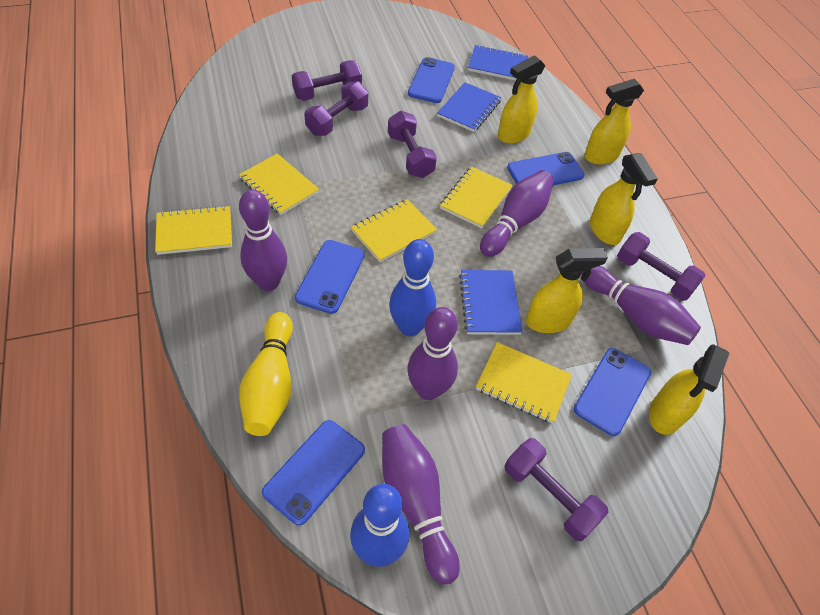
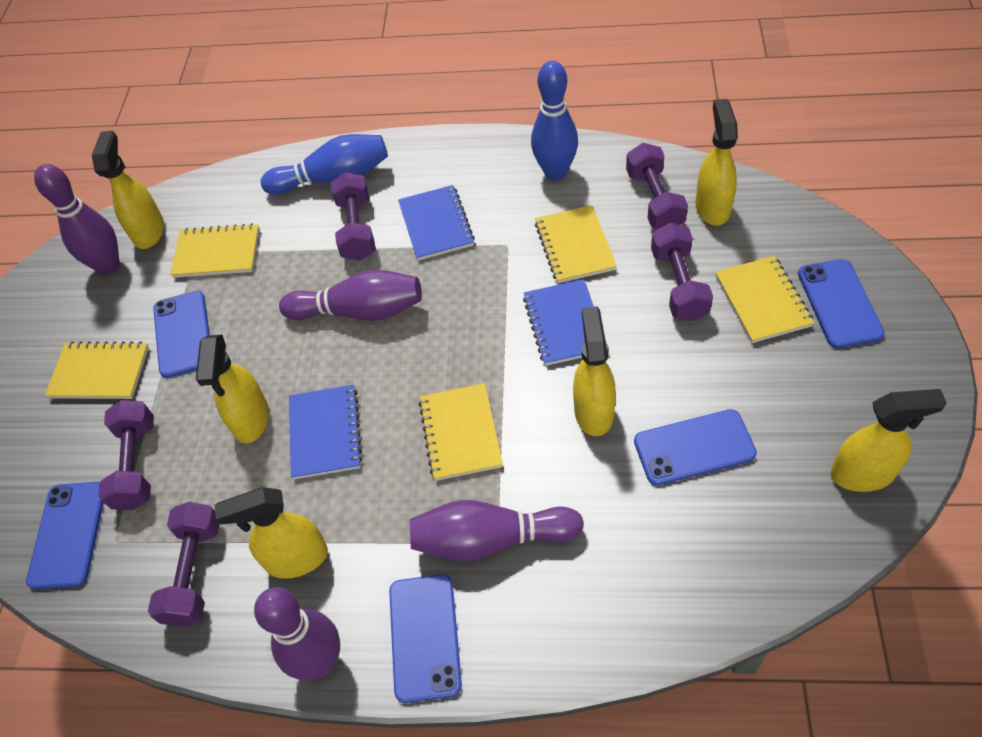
purple bowling pin: 5 -> 4
yellow bowling pin: 1 -> 0
yellow spray bottle: 5 -> 6

